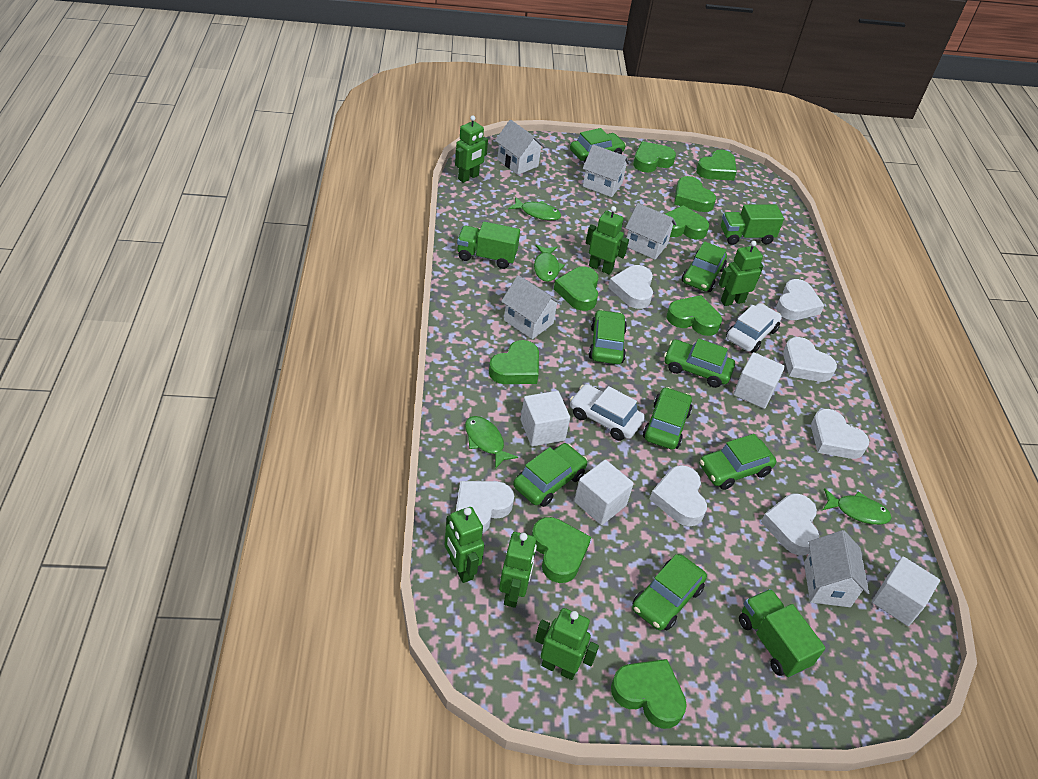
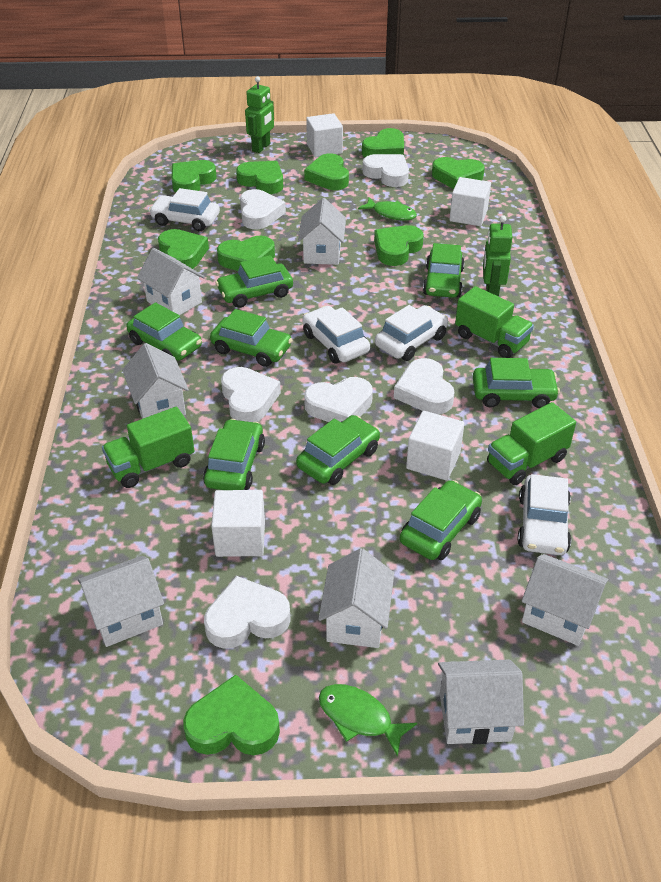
green fish: 4 -> 2
green robot: 6 -> 2
white car: 2 -> 4
white heart: 7 -> 6
white house: 5 -> 7

